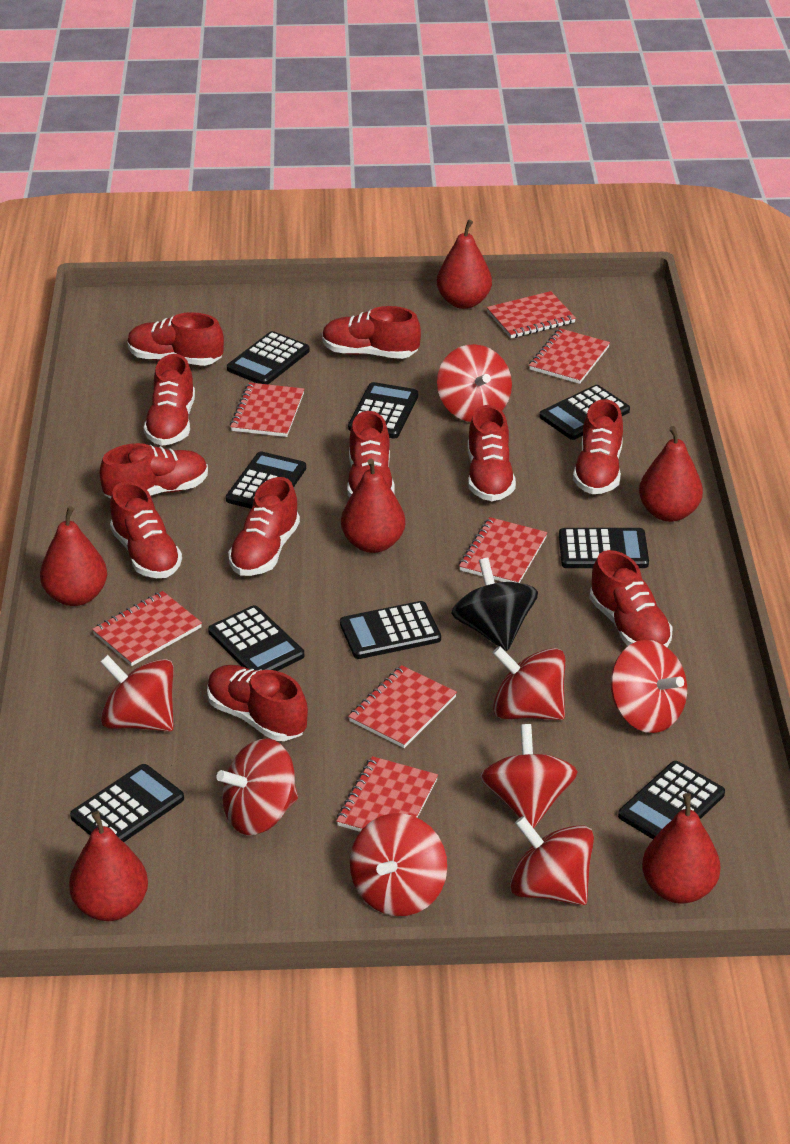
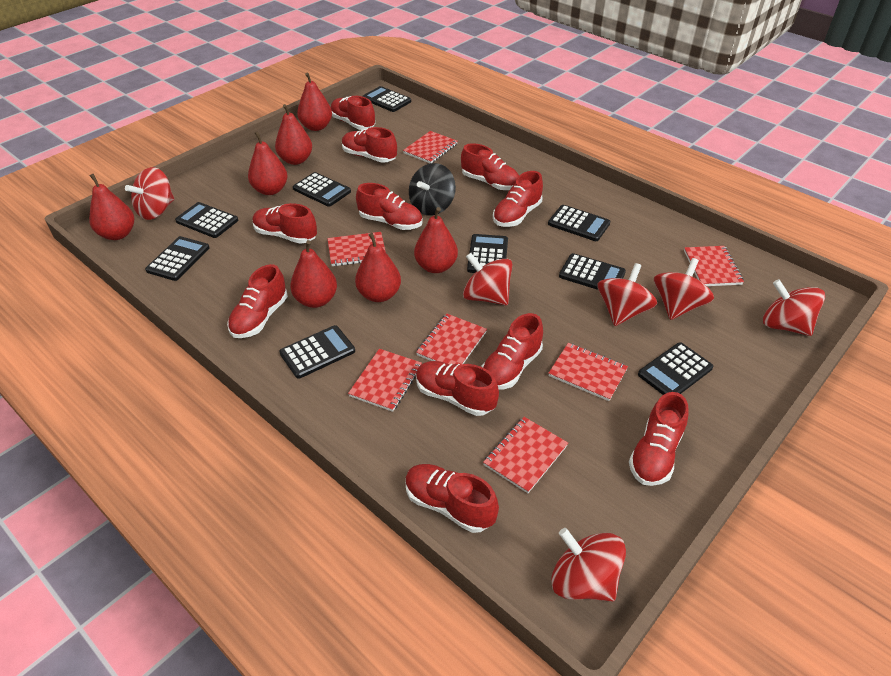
red pear: 6 -> 7
red spinning top: 8 -> 6

